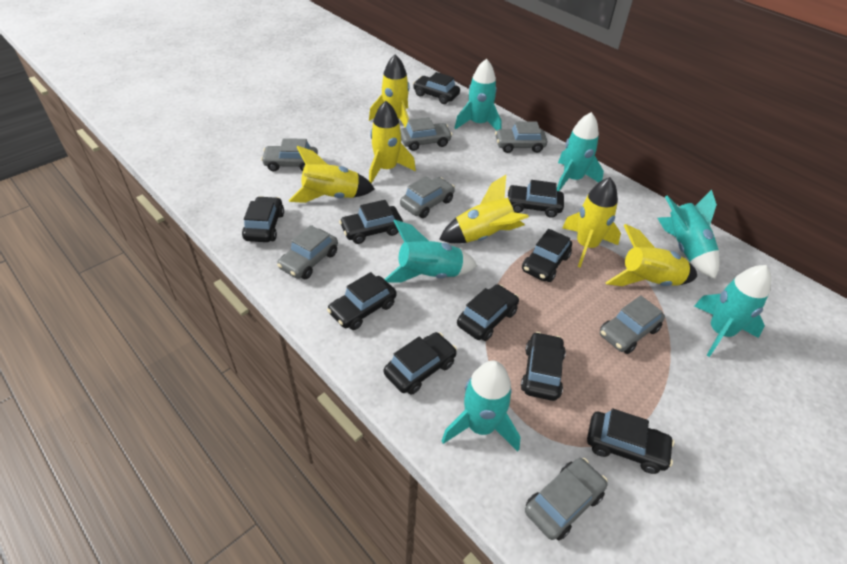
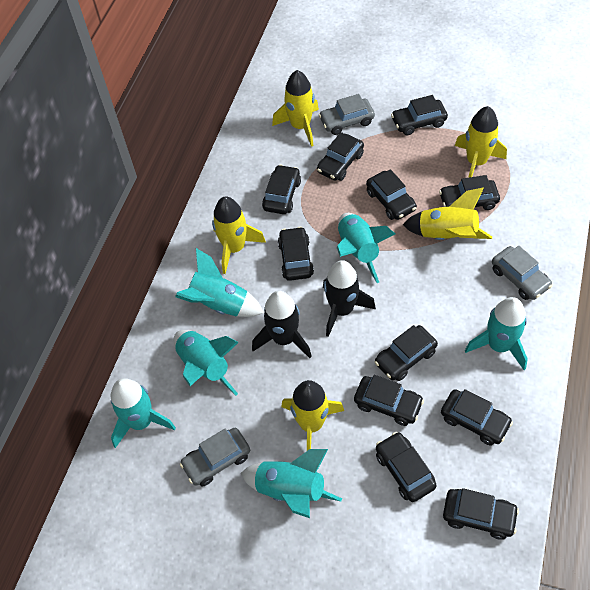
black car: 10 -> 11
black rocket: 0 -> 2
grey car: 7 -> 3
yellow rocket: 6 -> 5

